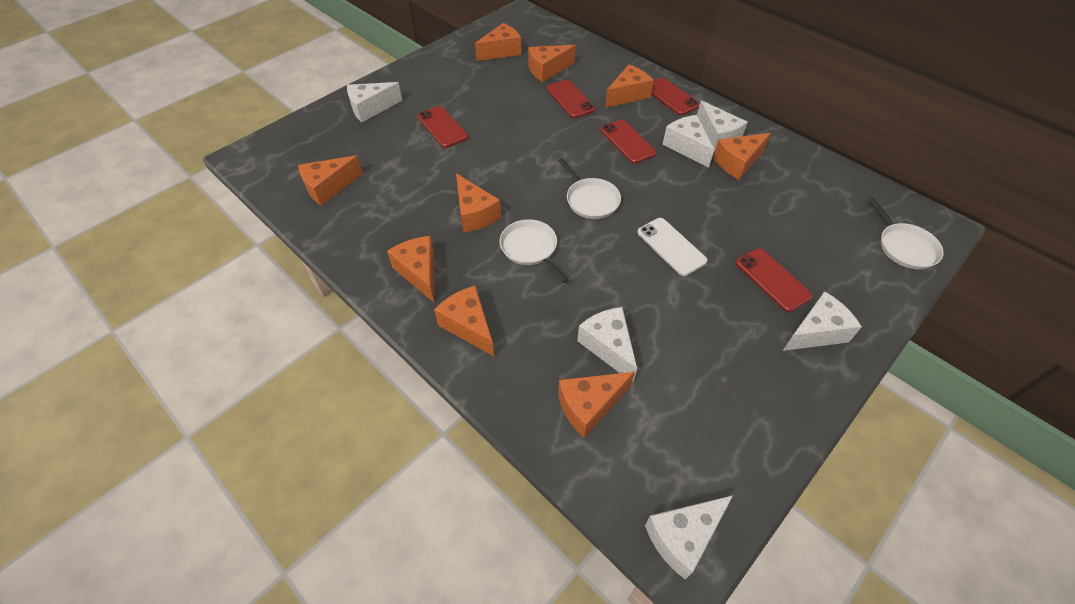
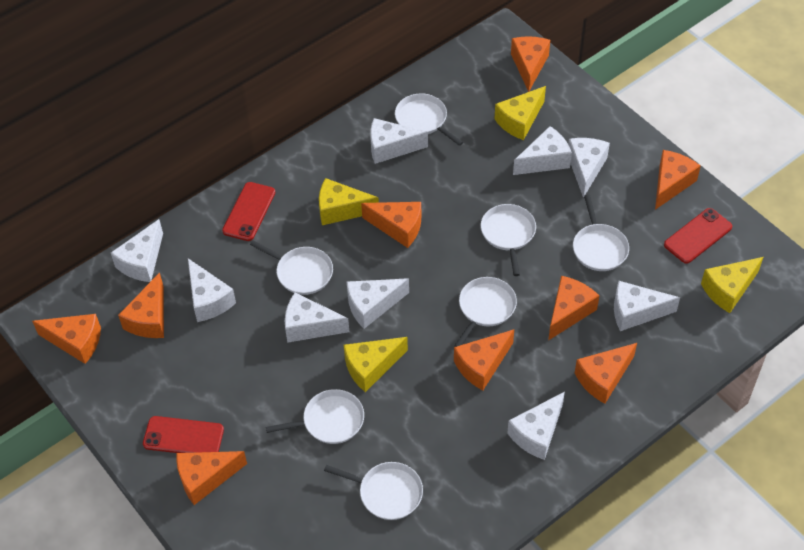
red phone: 5 -> 3
white cheese: 6 -> 9
white pan: 3 -> 7
white phone: 1 -> 0
yellow cheese: 0 -> 4

